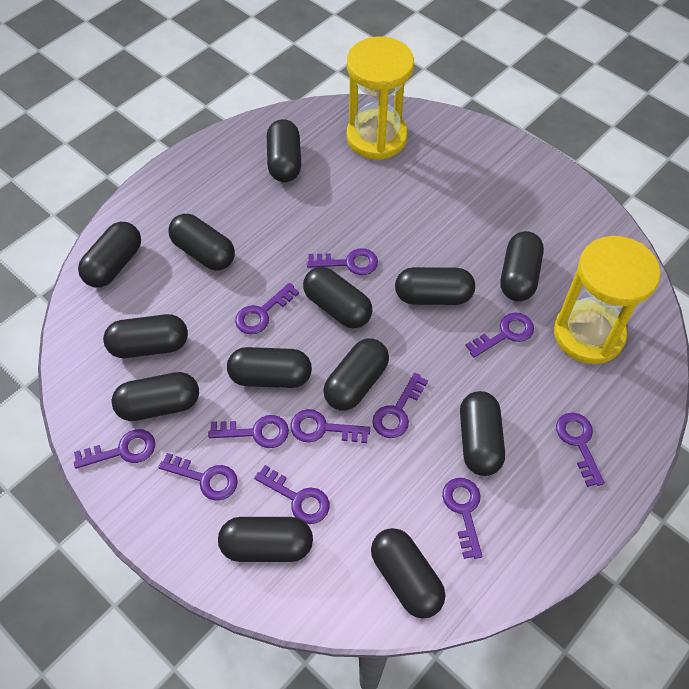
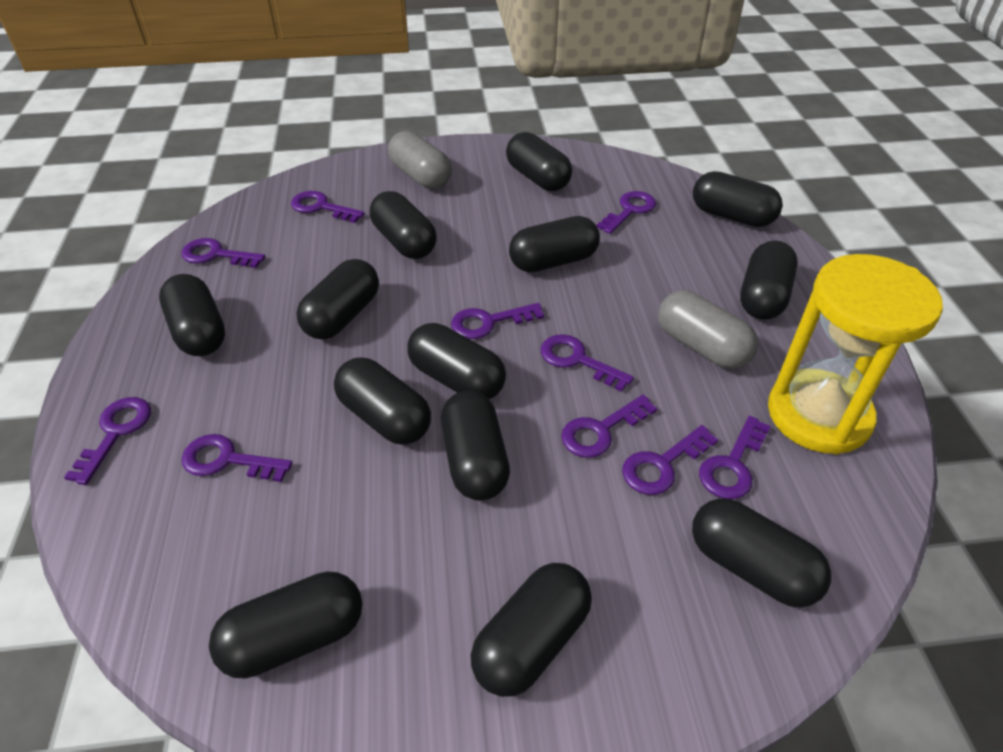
grey capsule: 0 -> 2
purple key: 11 -> 10
yellow hourglass: 2 -> 1

